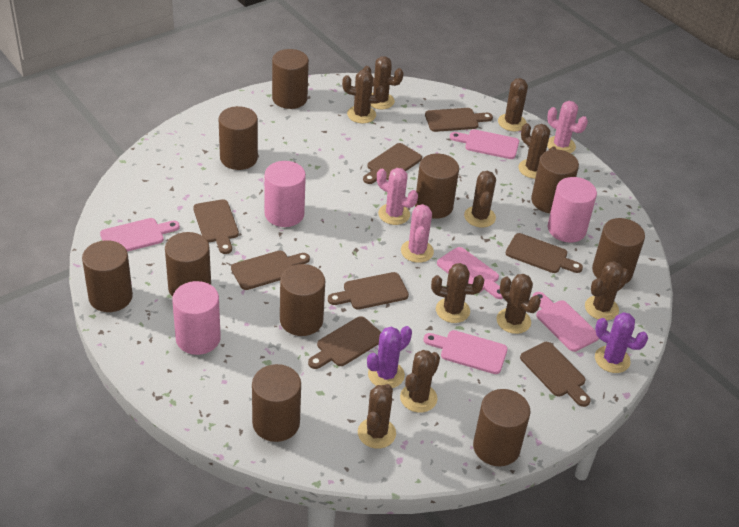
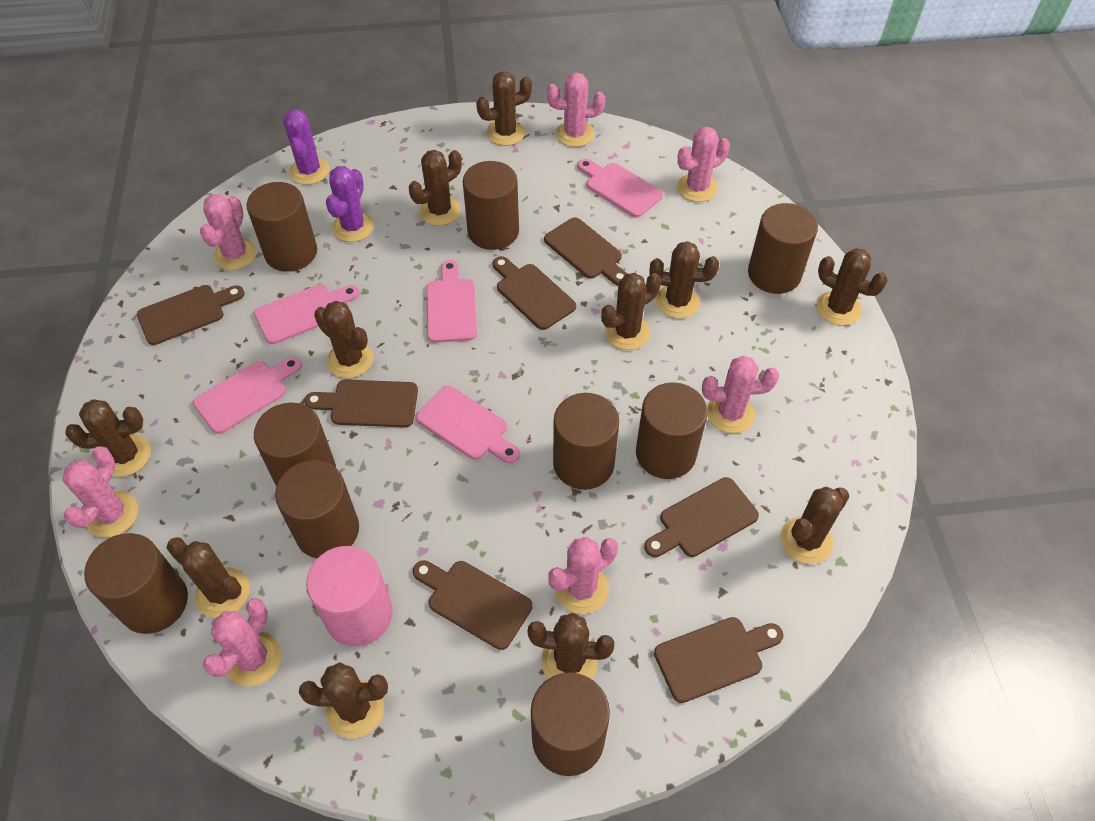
brown cactus: 10 -> 11
brown cutting board: 8 -> 7
brown cylinder: 10 -> 9
pink cactus: 3 -> 7
pink cylinder: 3 -> 1

